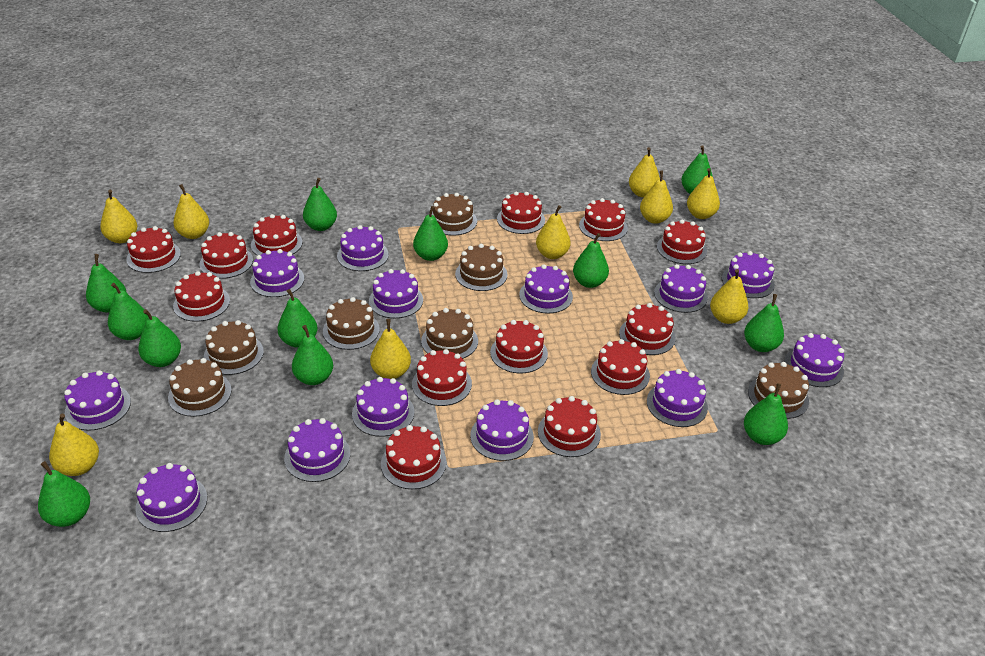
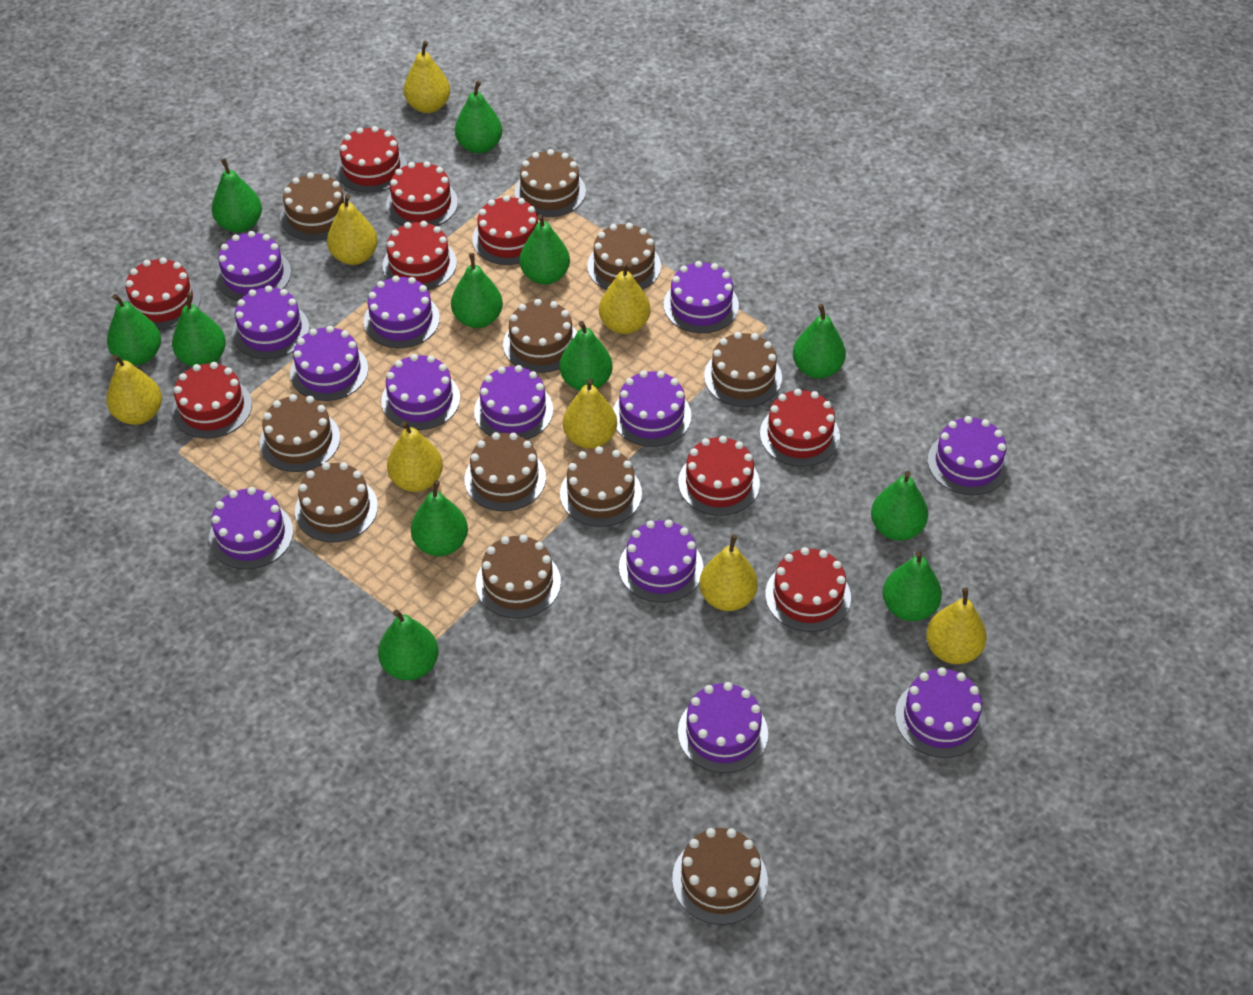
brown cake: 7 -> 11
red cake: 13 -> 9
yellow pear: 9 -> 8

